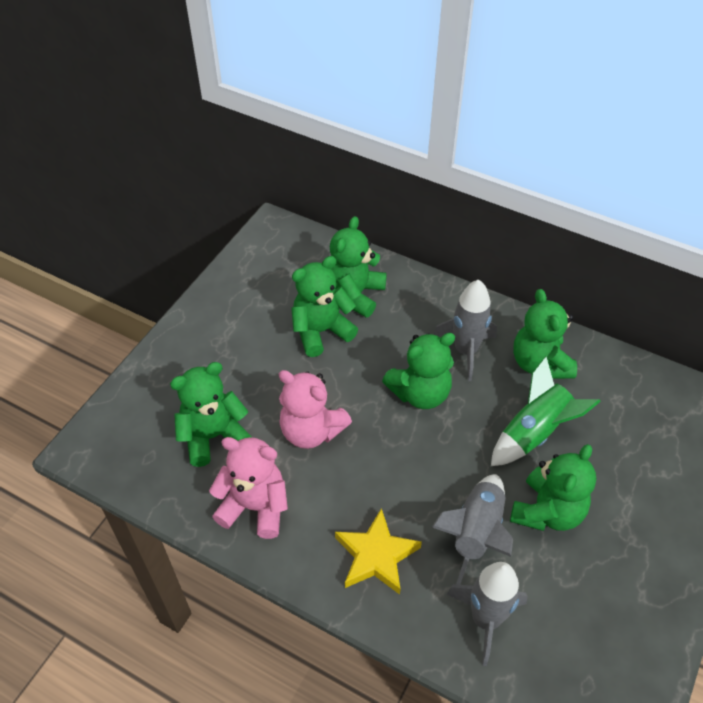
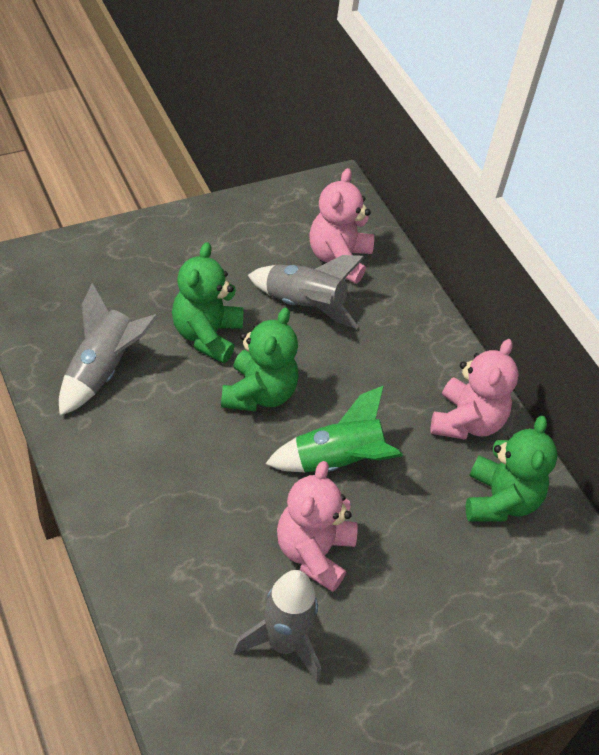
green teddy bear: 6 -> 3
pink teddy bear: 2 -> 3
yellow star: 1 -> 0

